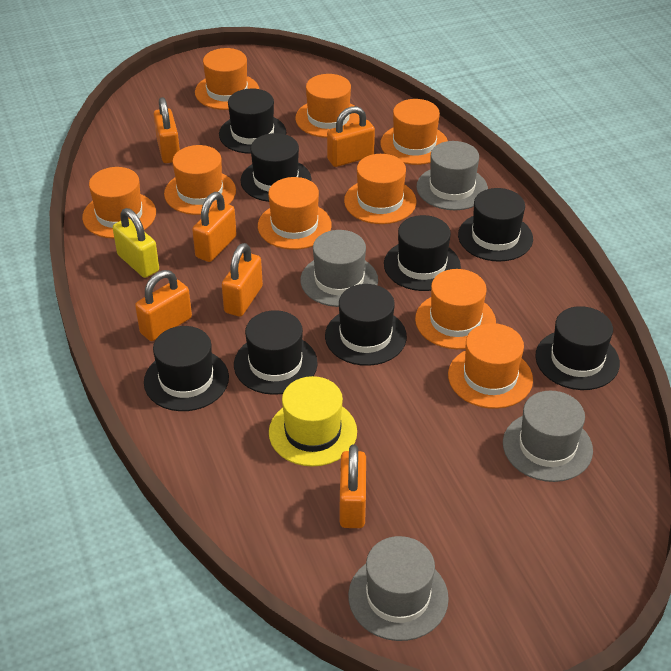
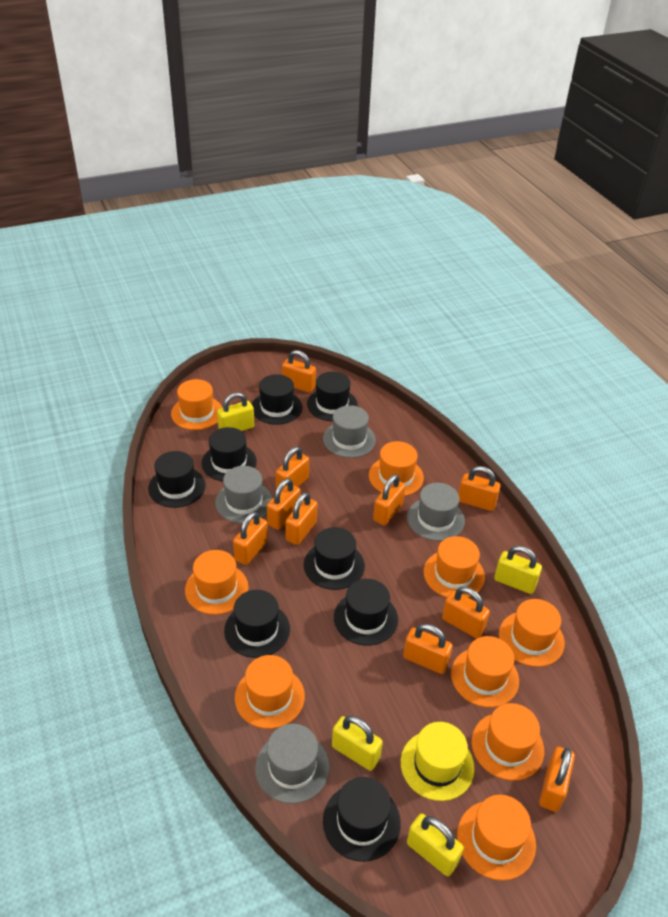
orange padlock: 6 -> 10
yellow padlock: 1 -> 4

